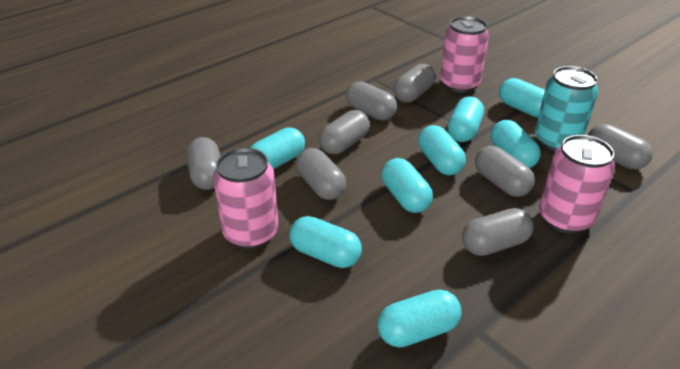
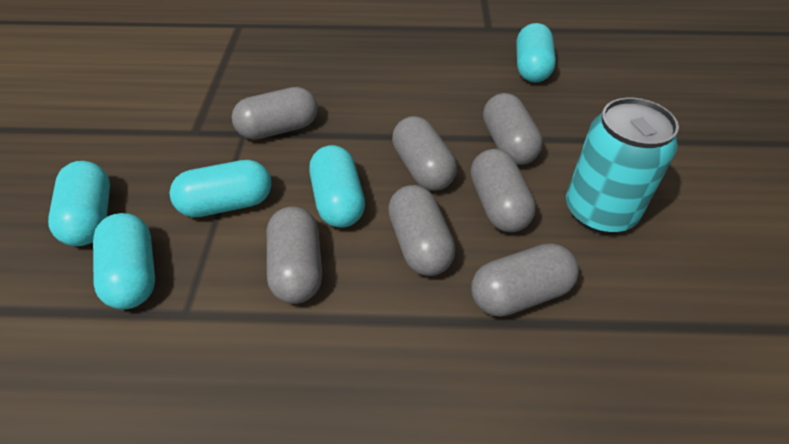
grey capsule: 8 -> 7
pink can: 3 -> 0
turquoise capsule: 8 -> 5

